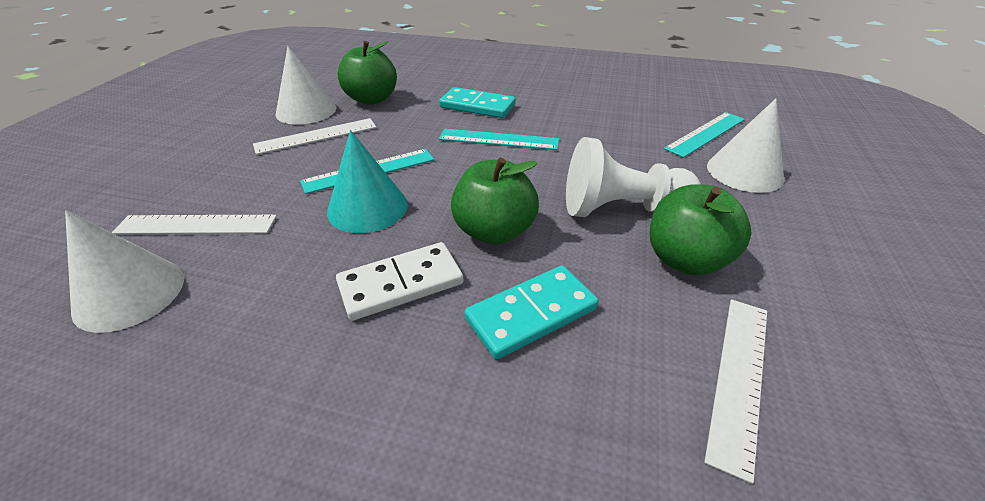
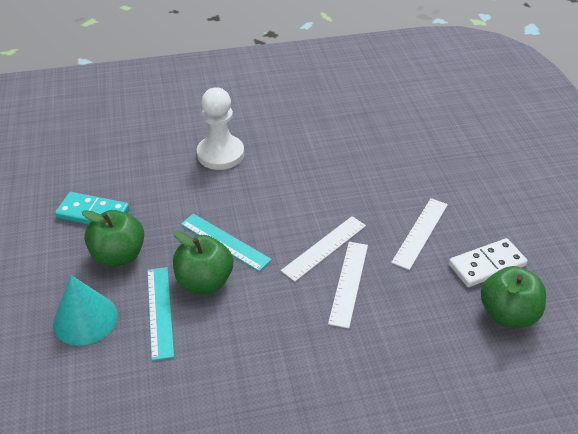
turquoise domino: 2 -> 1
turquoise ruler: 3 -> 2
white cone: 3 -> 0

